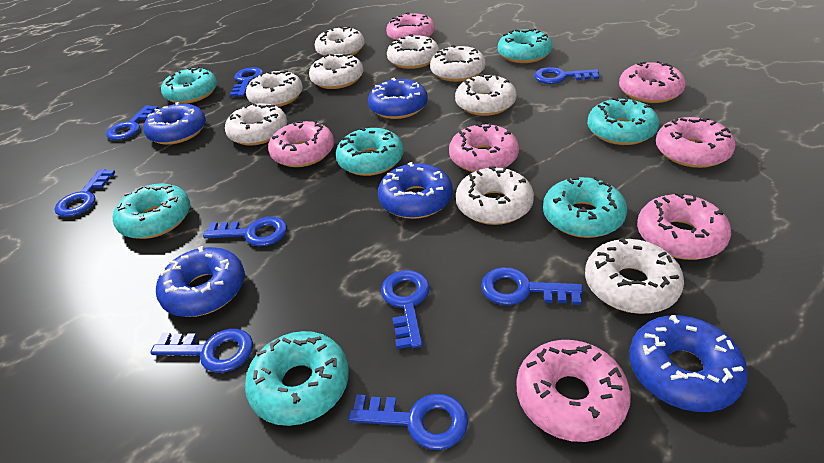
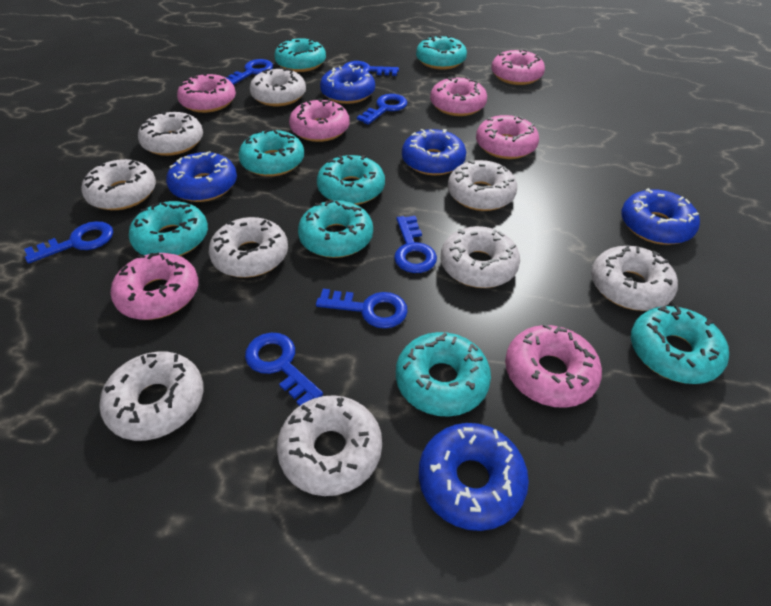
blue key: 9 -> 7
turquoise donut: 7 -> 8

